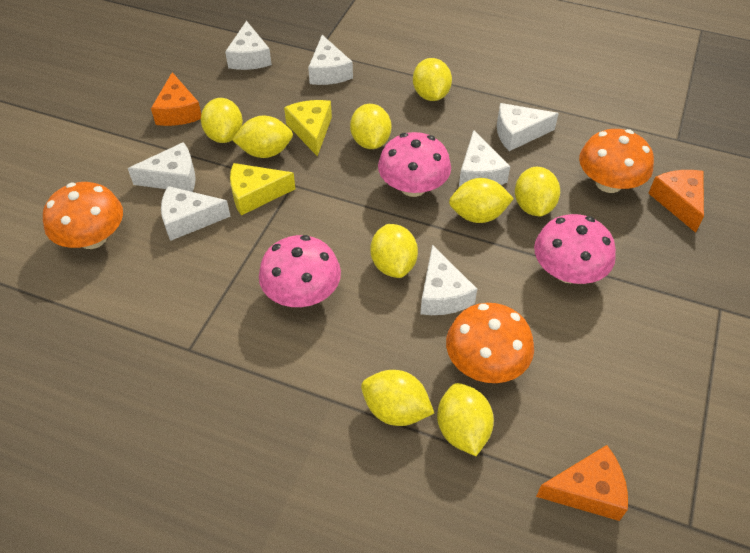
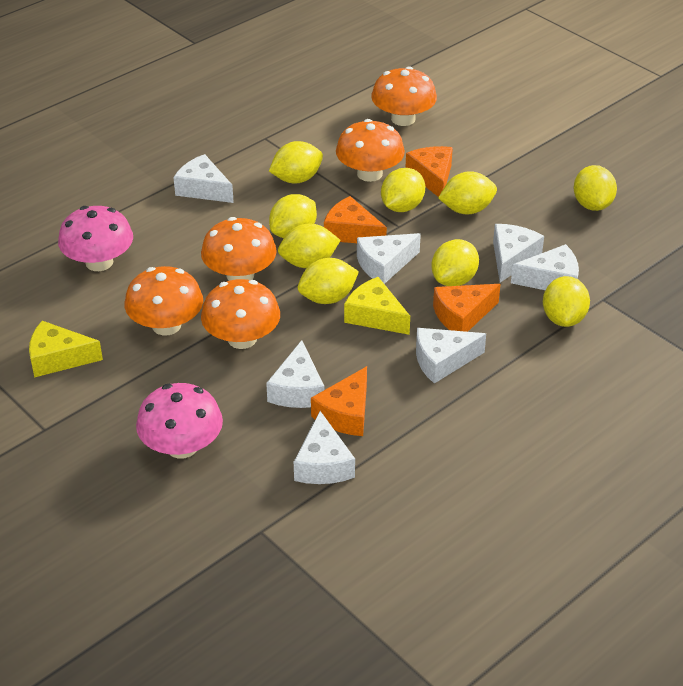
orange cheese: 3 -> 4
orange mushroom: 3 -> 5
pink mushroom: 3 -> 2

